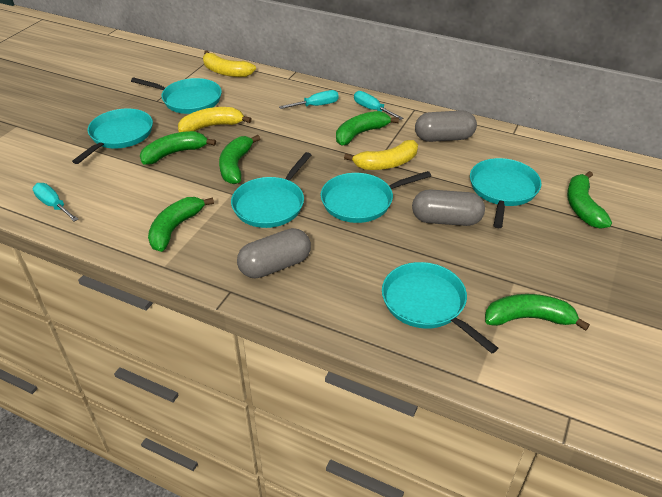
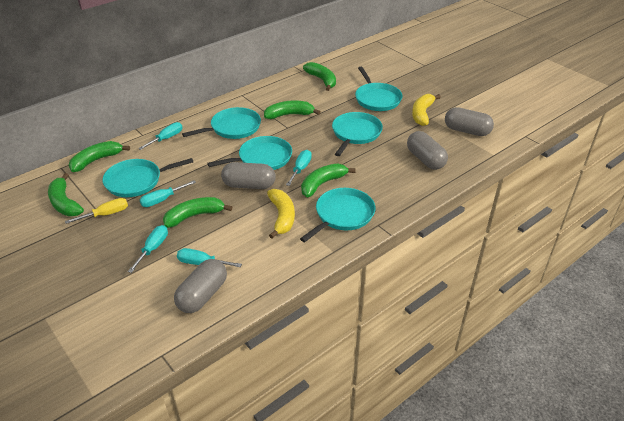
grey capsule: 3 -> 4
turquoise screwdriver: 3 -> 5
yellow banana: 3 -> 2
yellow screwdriver: 0 -> 1

